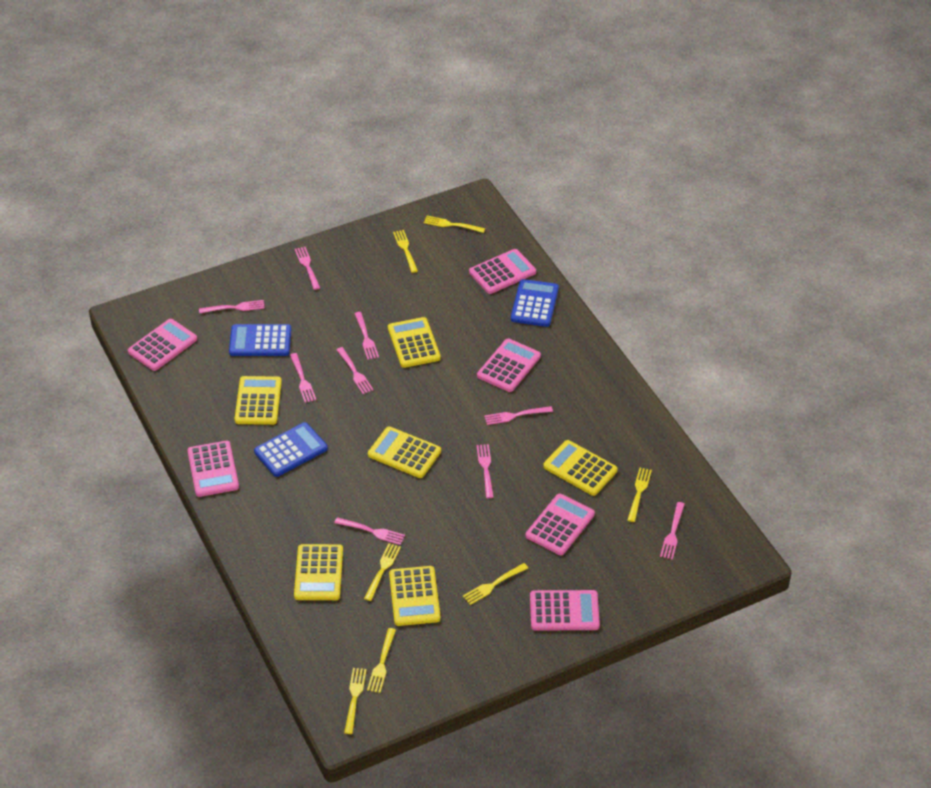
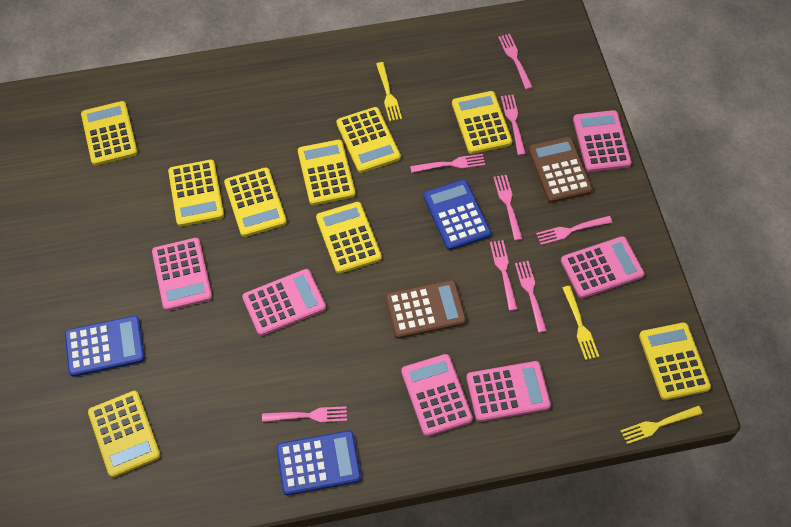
brown calculator: 0 -> 2
pink fork: 9 -> 8
yellow calculator: 6 -> 9
yellow fork: 7 -> 3

